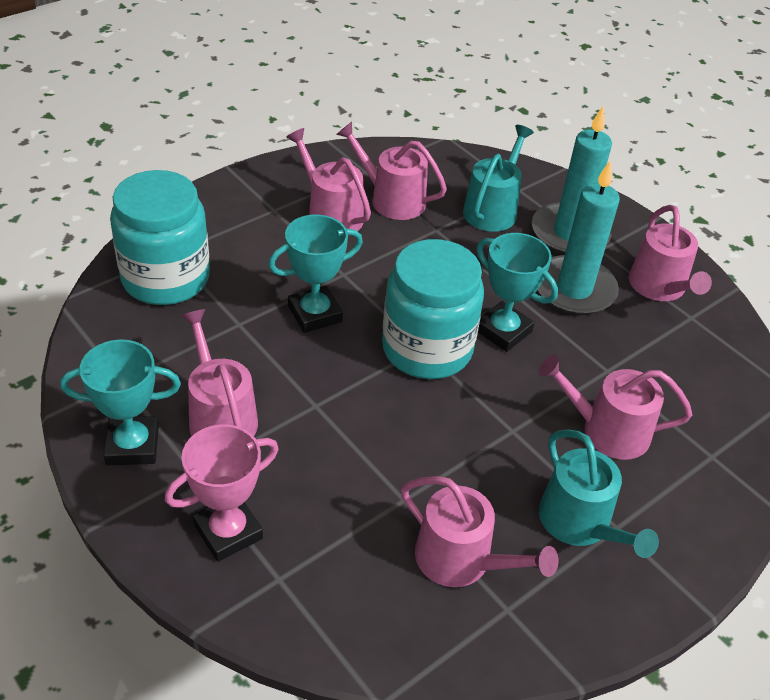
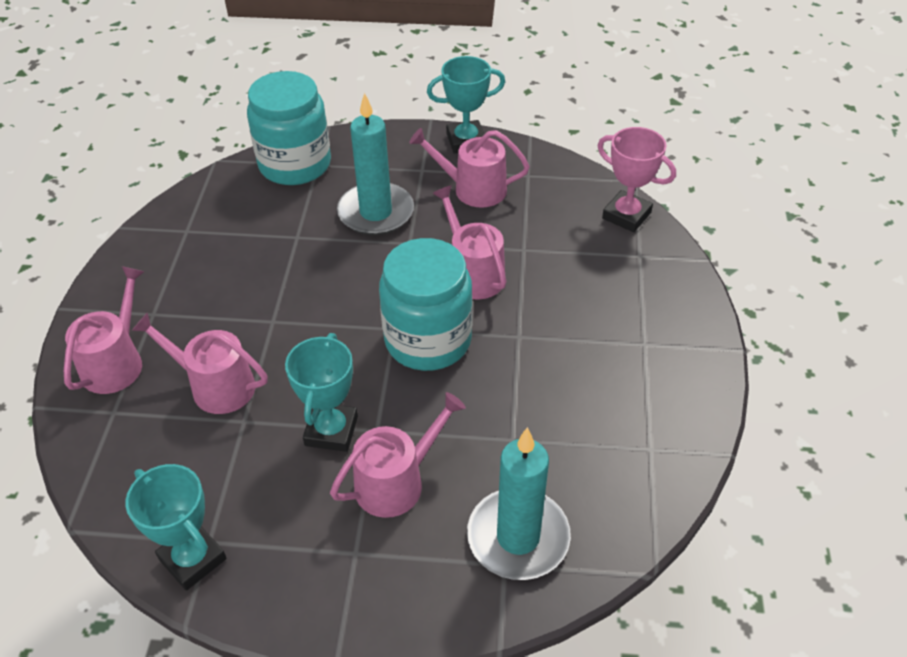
pink watering can: 6 -> 5
turquoise watering can: 2 -> 0

